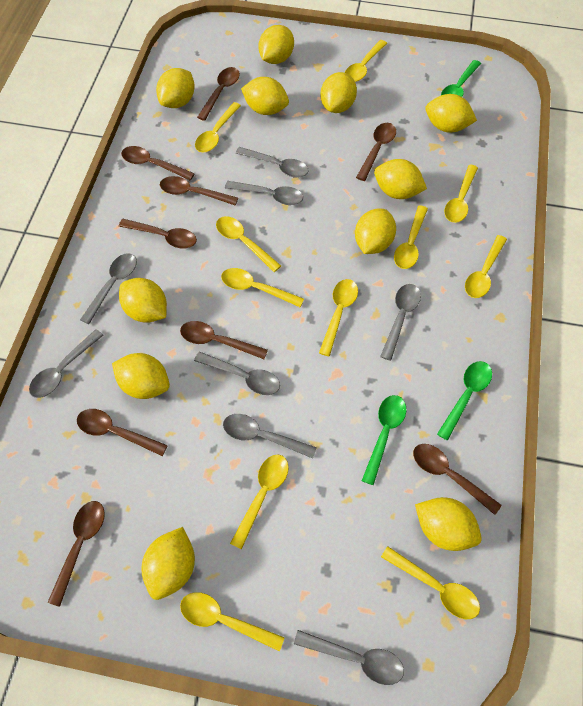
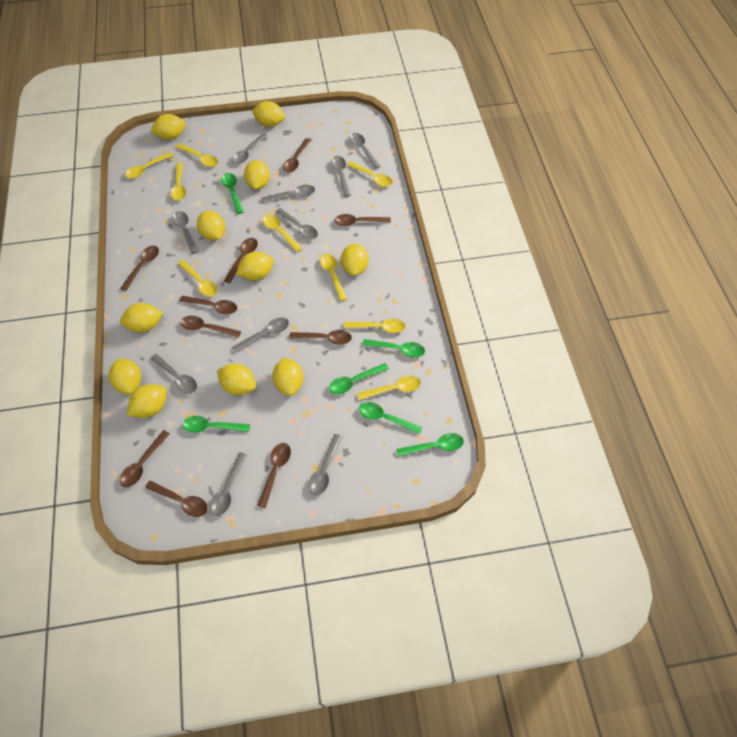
brown spoon: 9 -> 10
green spoon: 3 -> 6
grey spoon: 8 -> 10
yellow spoon: 11 -> 9

